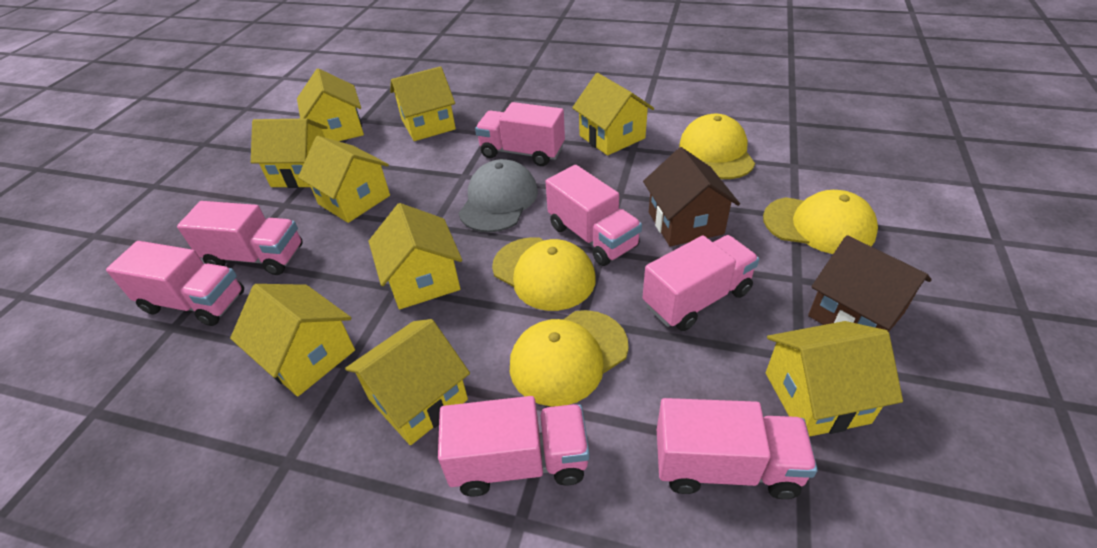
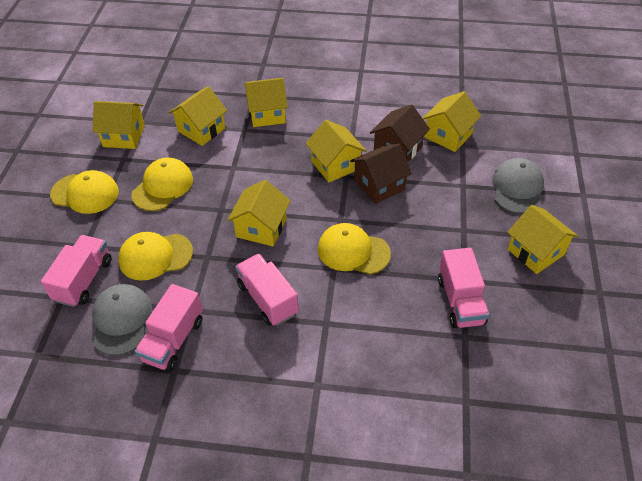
grey cap: 1 -> 2
pink truck: 7 -> 4
yellow house: 9 -> 7

